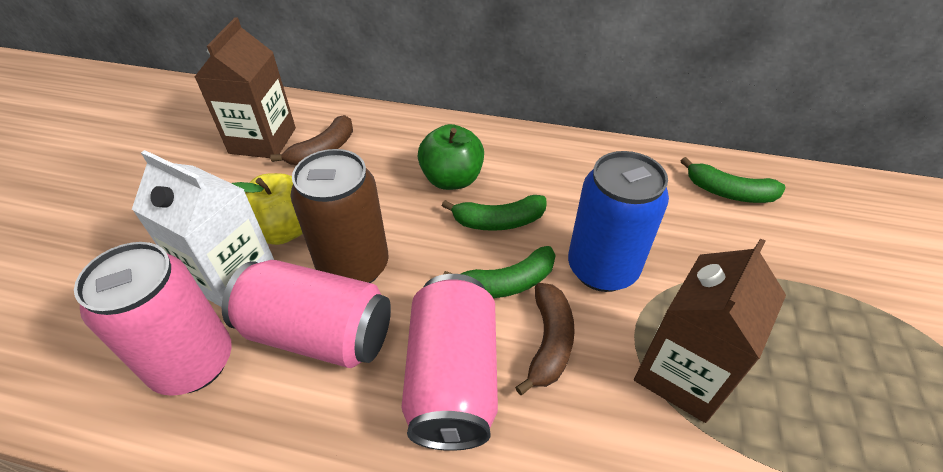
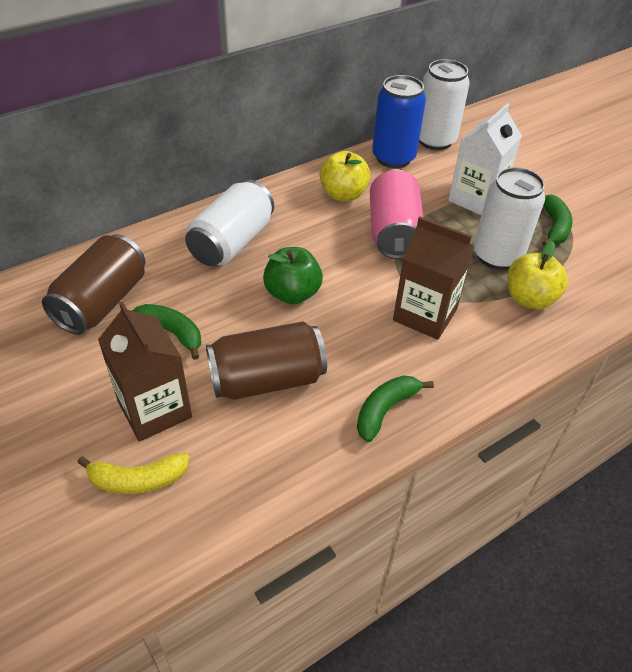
brown banana: 2 -> 0
brown can: 1 -> 2
pink can: 3 -> 1
white can: 0 -> 3
yellow apple: 1 -> 2
yellow banana: 0 -> 1

